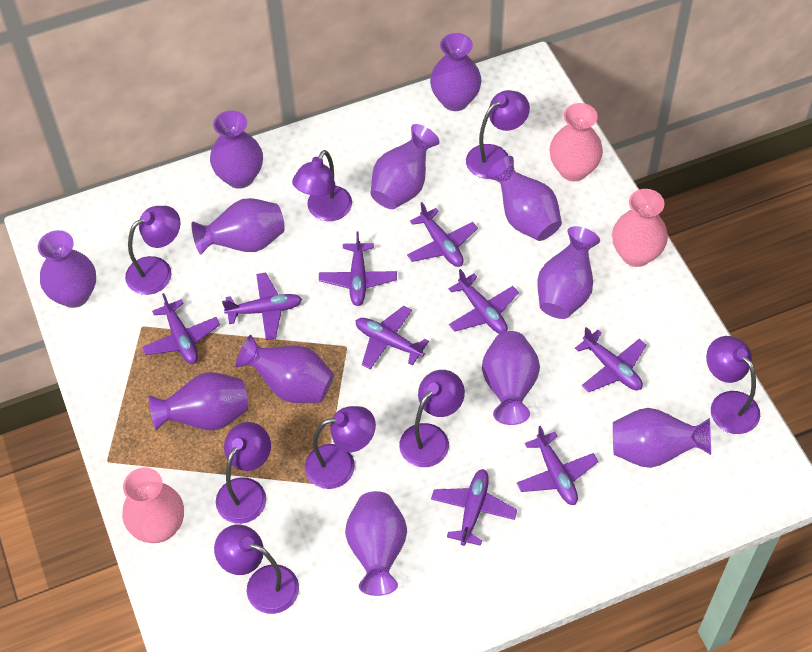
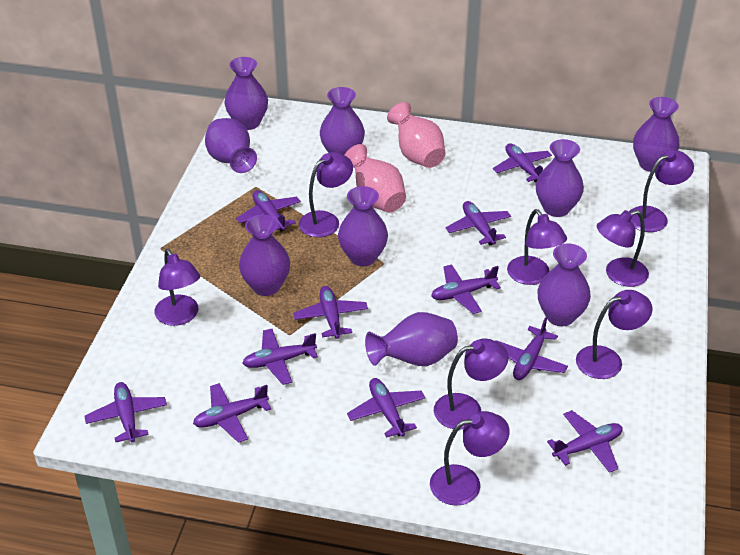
pink vase: 3 -> 2
purple plane: 9 -> 11
purple vase: 12 -> 9

